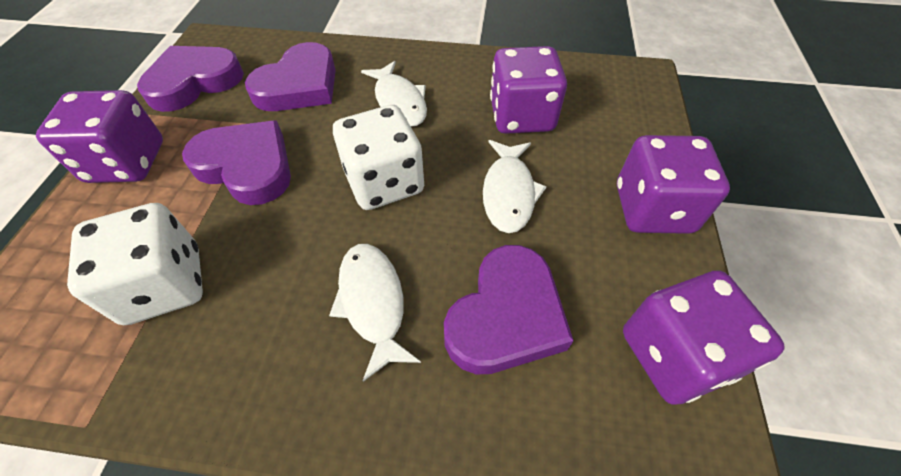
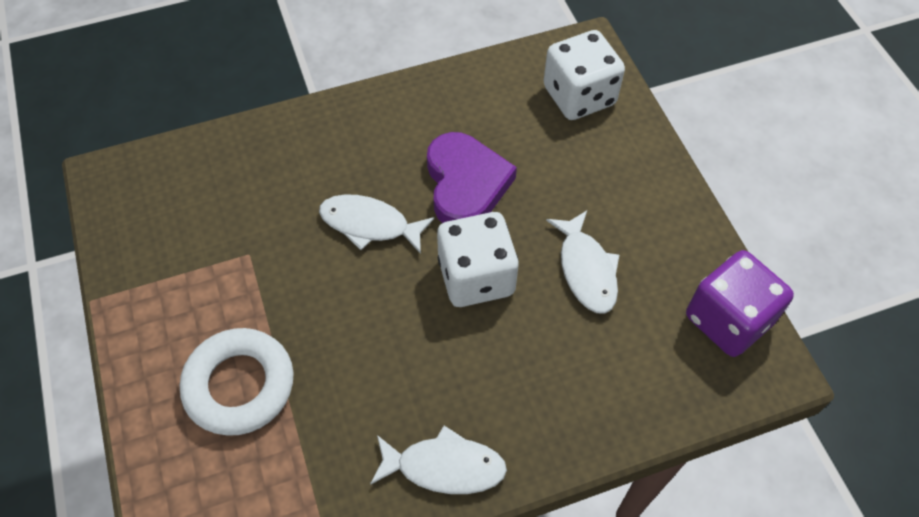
purple dice: 4 -> 1
purple heart: 4 -> 1
white ring: 0 -> 1

